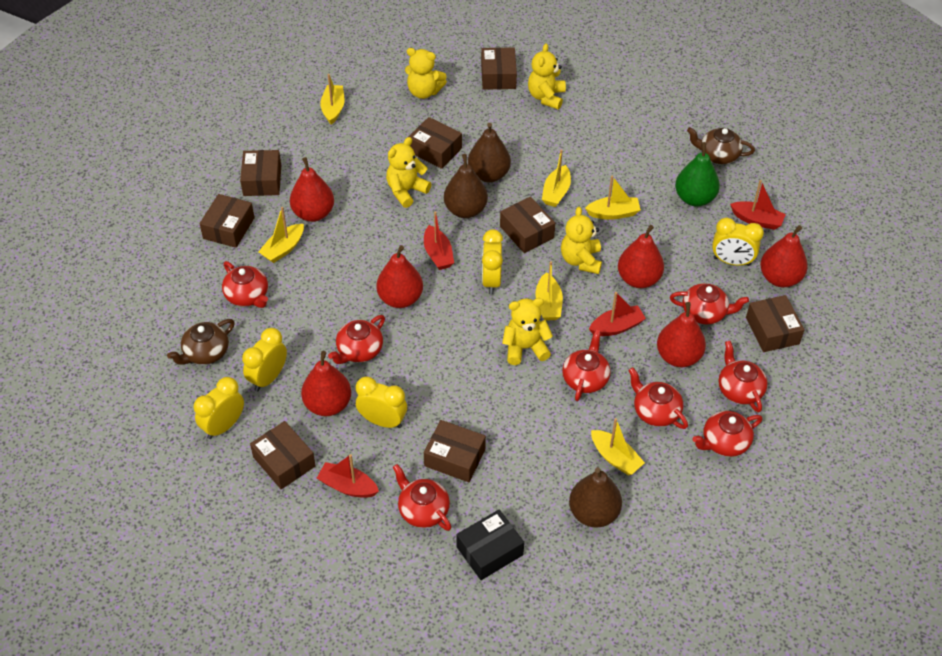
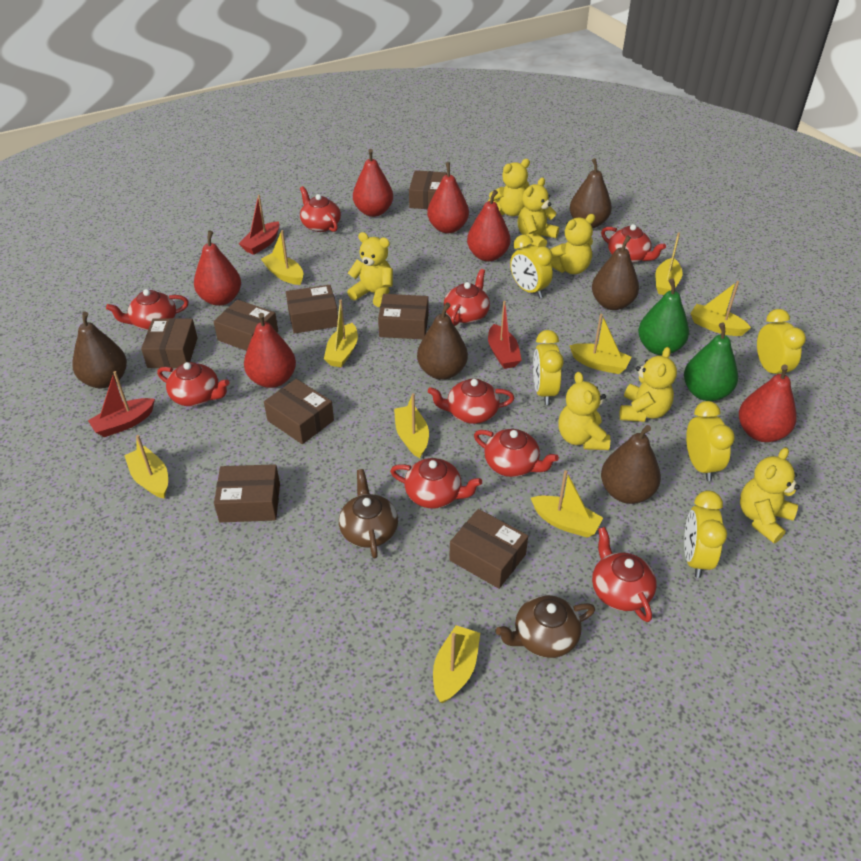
black box: 1 -> 0
brown pear: 3 -> 5
green pear: 1 -> 2
red boat: 4 -> 3
red teapot: 8 -> 9
yellow boat: 6 -> 9
yellow teddy bear: 5 -> 7

